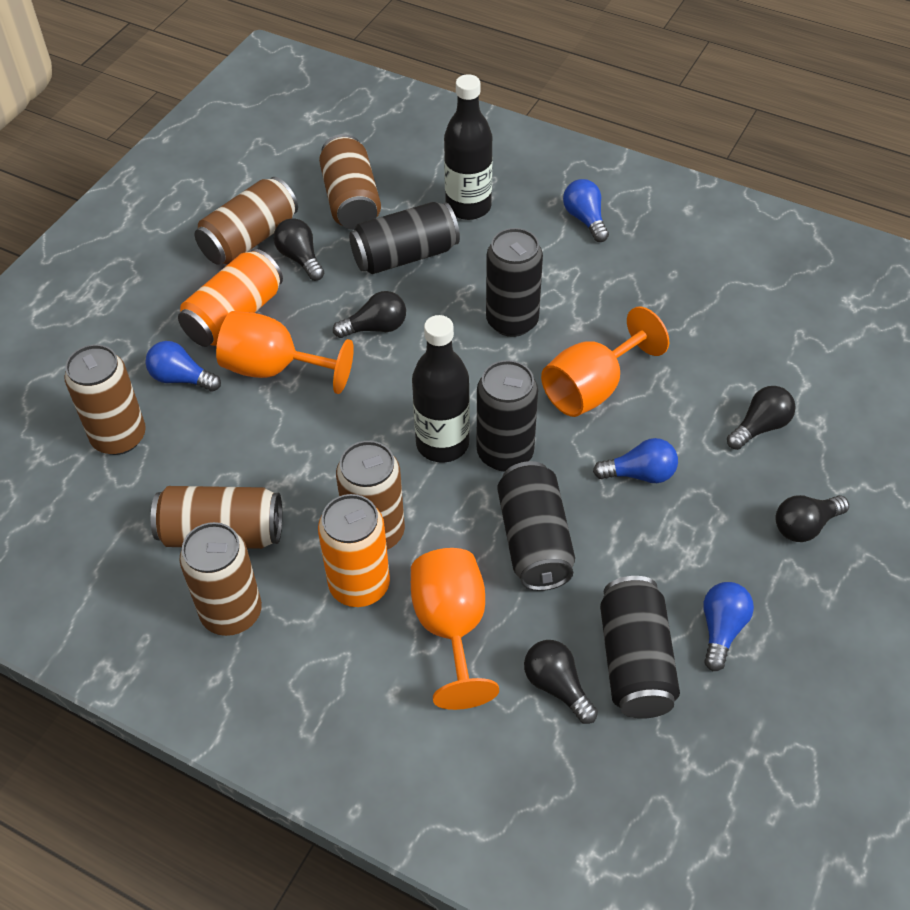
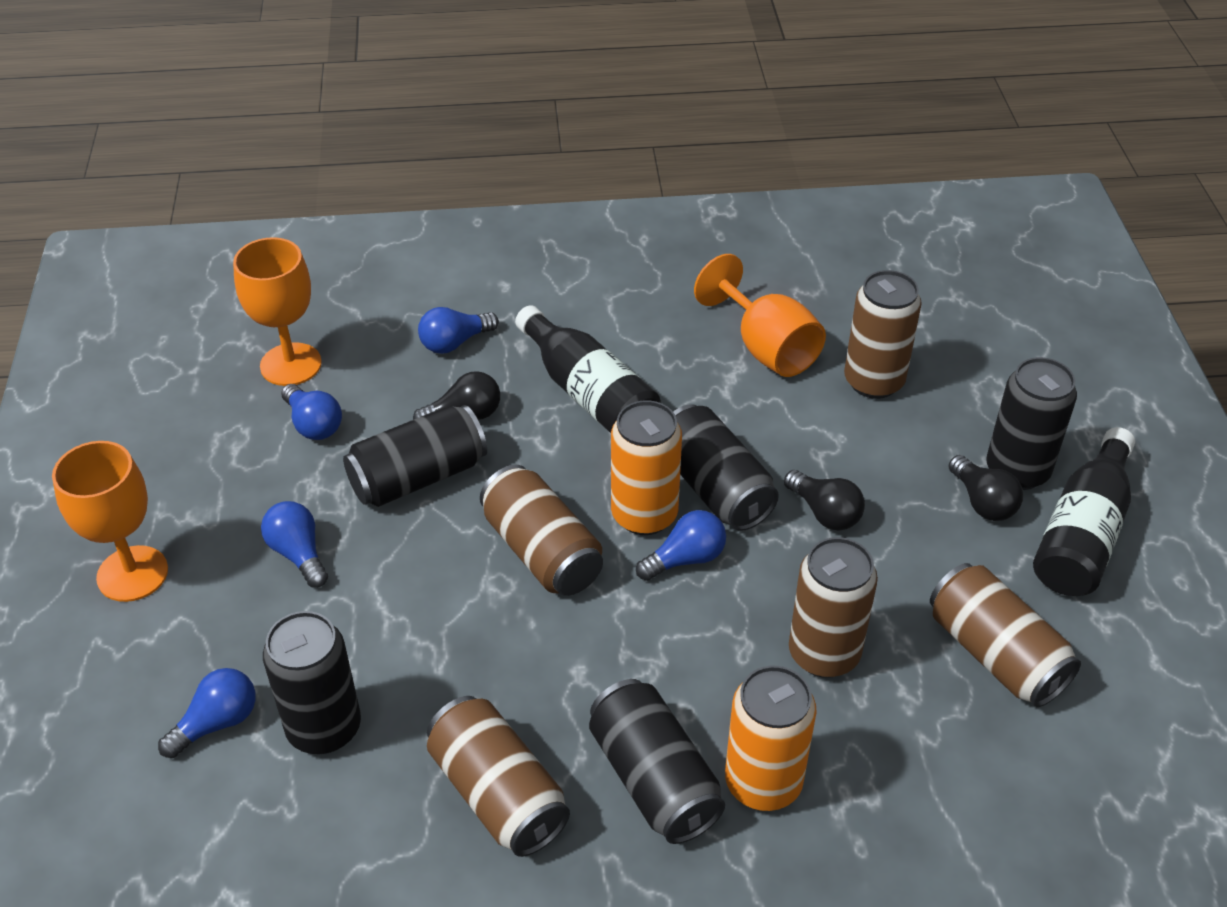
black light bulb: 5 -> 3
blue light bulb: 4 -> 5
brown can: 6 -> 5

